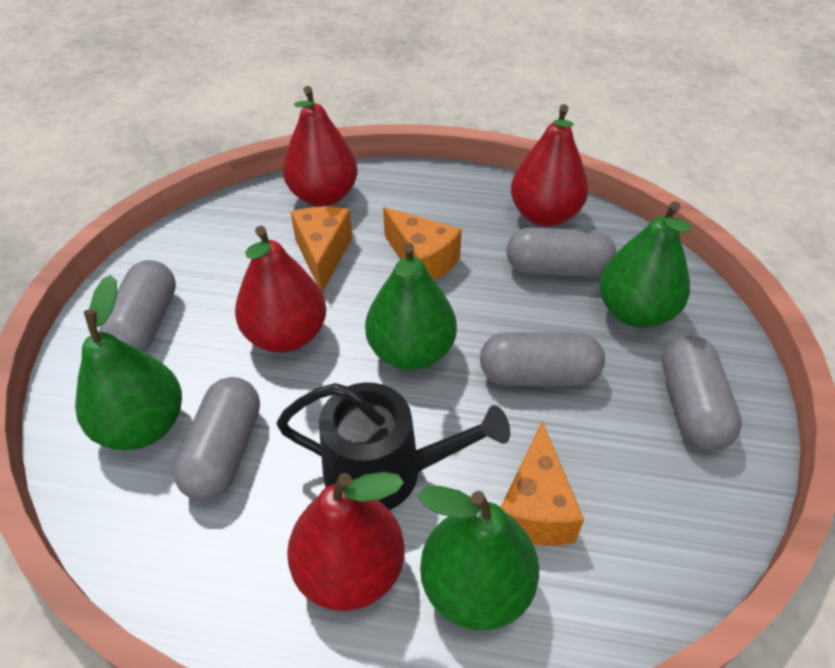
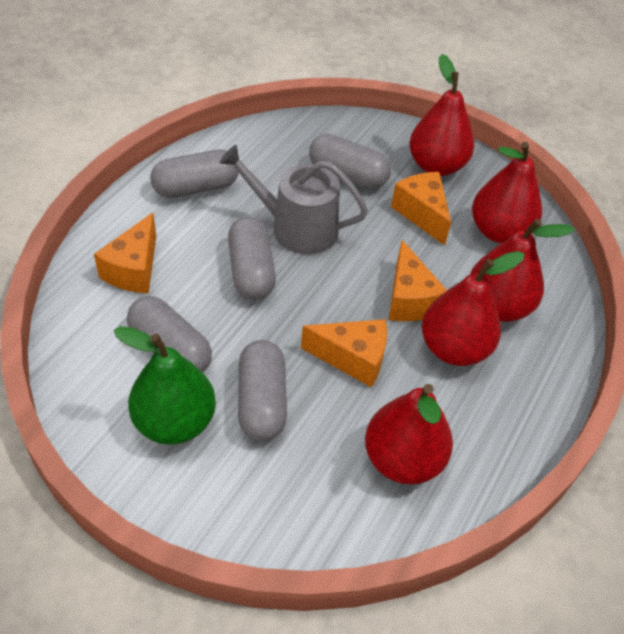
black watering can: 1 -> 0
green pear: 4 -> 1
grey watering can: 0 -> 1
orange cheese: 3 -> 4
red pear: 4 -> 5

